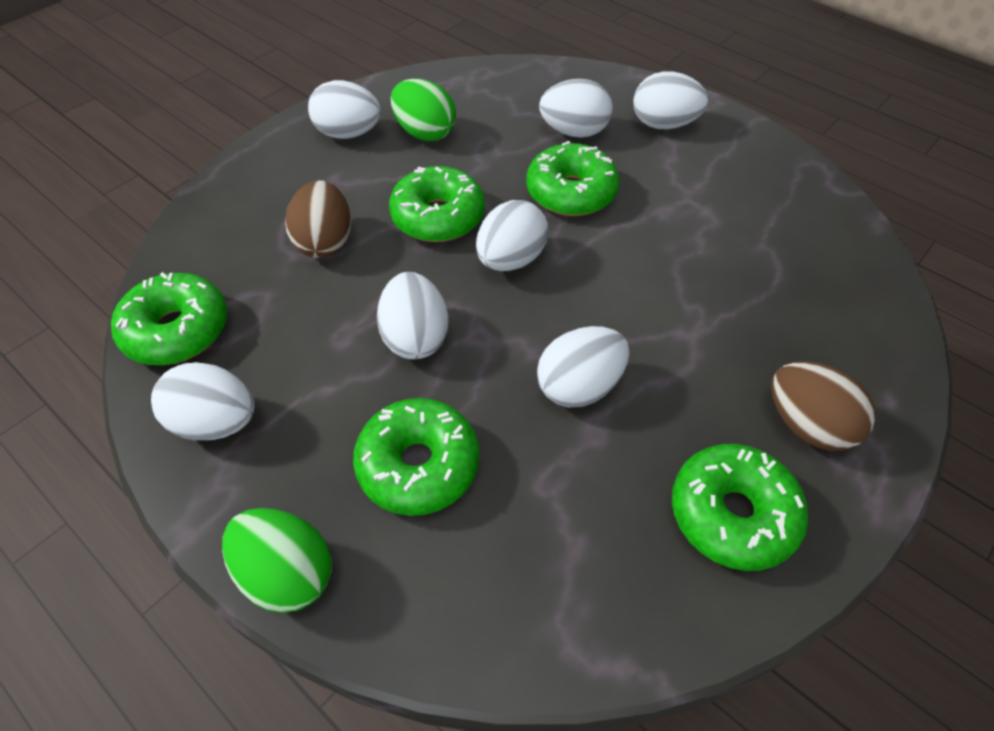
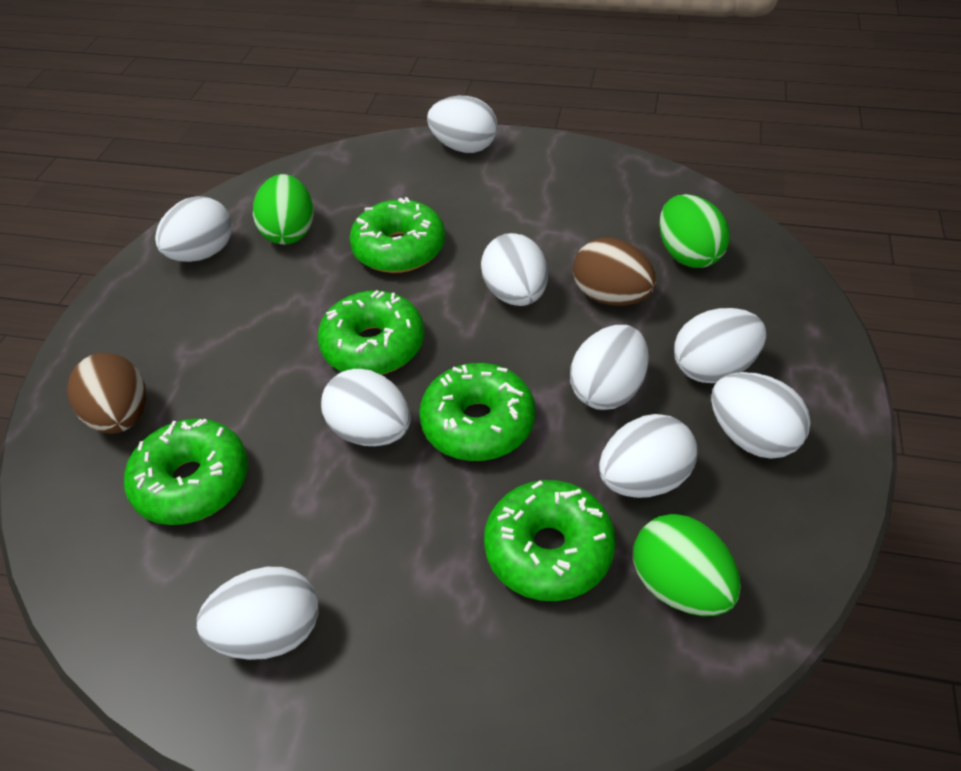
green egg: 2 -> 3
white egg: 7 -> 9

